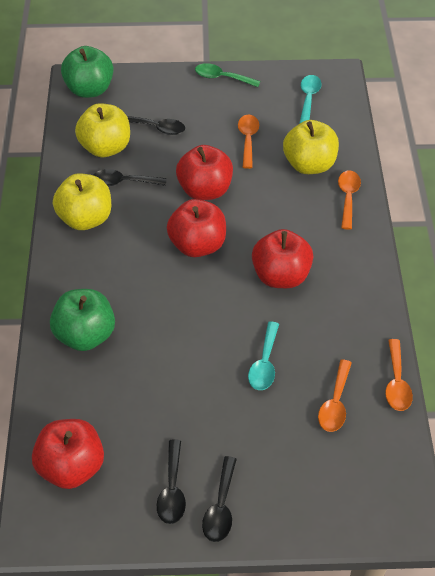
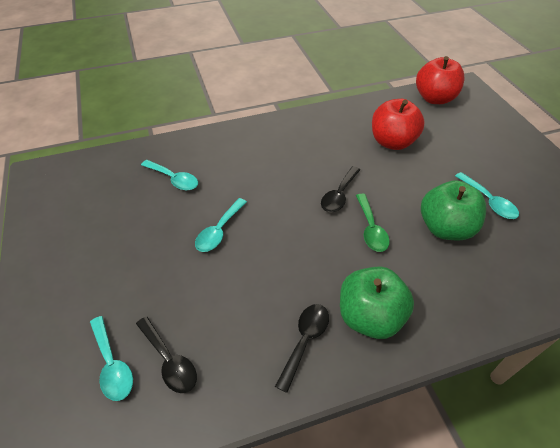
black spoon: 4 -> 3
orange spoon: 4 -> 0
red apple: 4 -> 2
turquoise spoon: 2 -> 4
yellow apple: 3 -> 0

